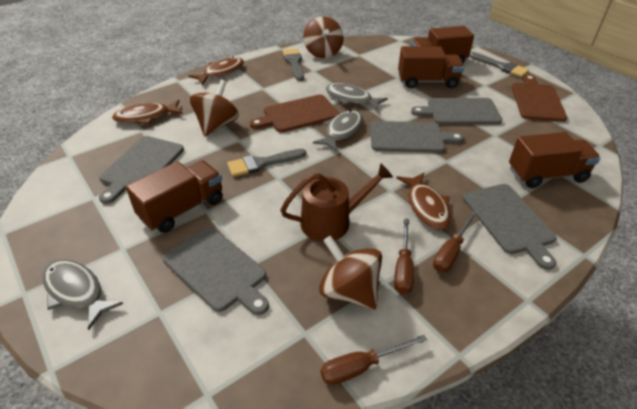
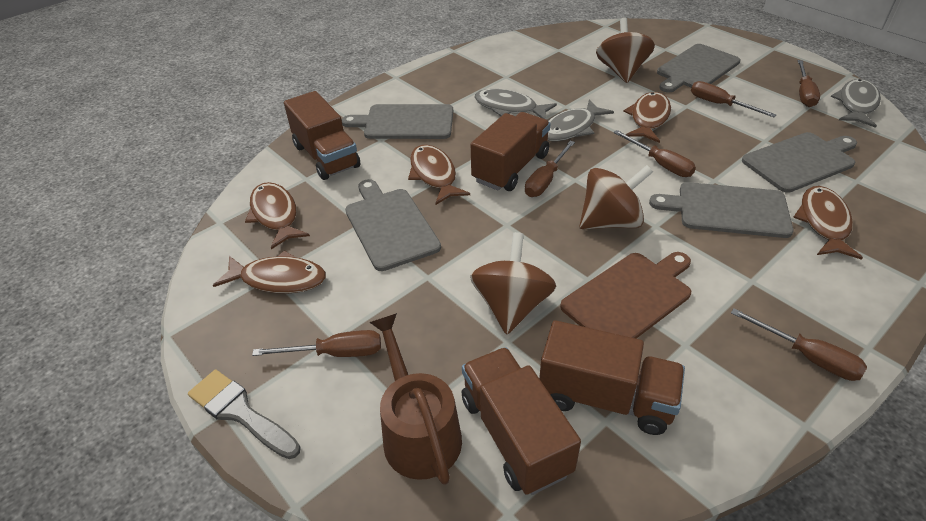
brown cutting board: 2 -> 1
brown fish: 3 -> 5
brown screwdriver: 3 -> 6
grey brush: 3 -> 1

